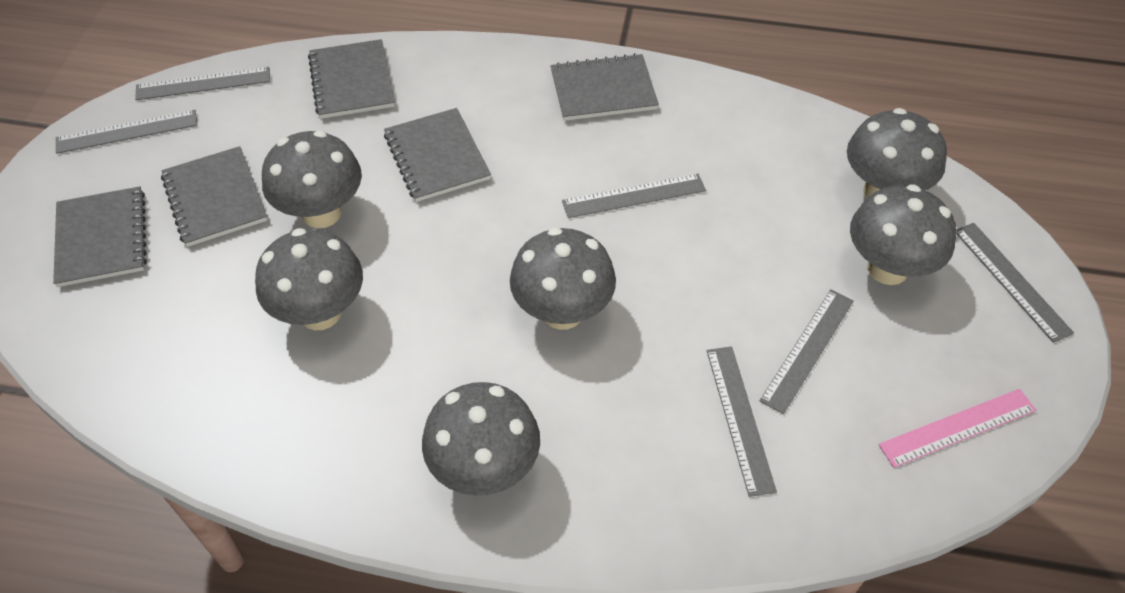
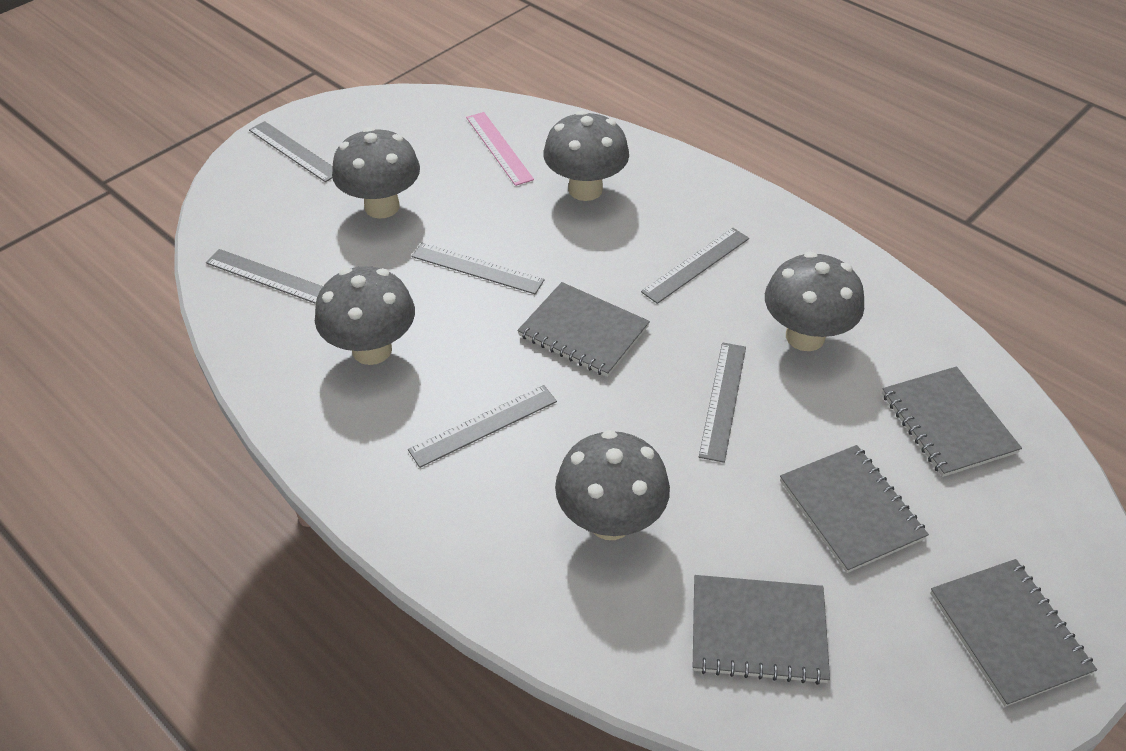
grey mushroom: 6 -> 5

